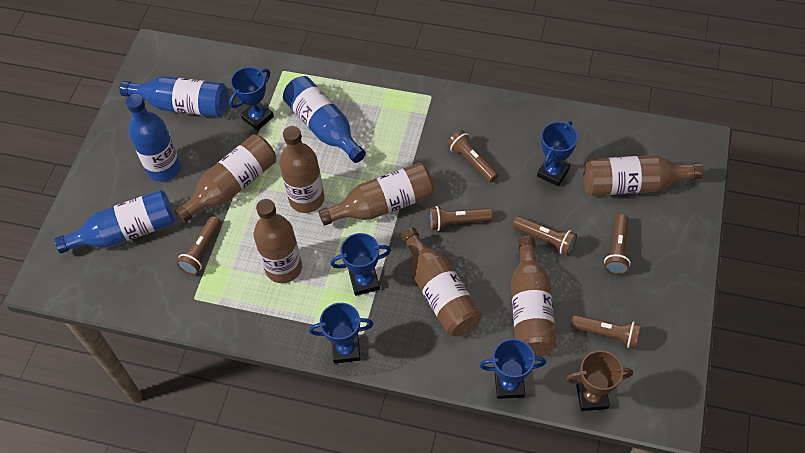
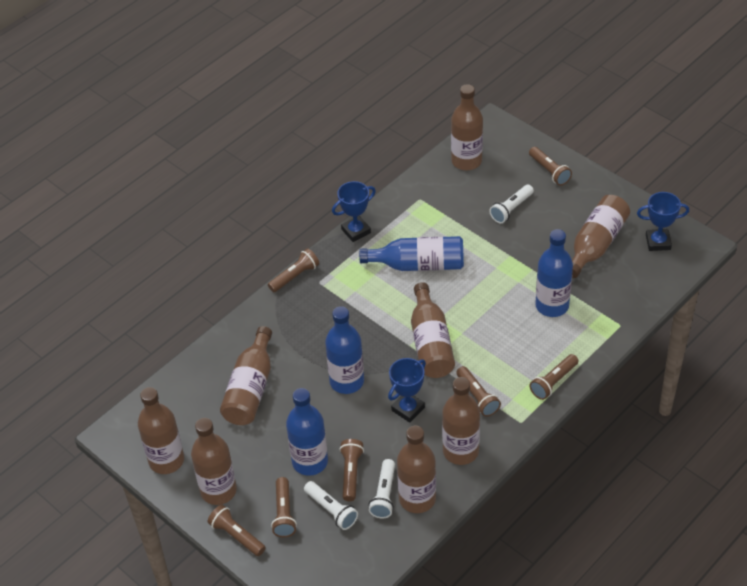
blue trophy: 5 -> 3
brown bottle: 7 -> 8
brown flashlight: 6 -> 7
brown trophy: 1 -> 0
white flashlight: 0 -> 3

